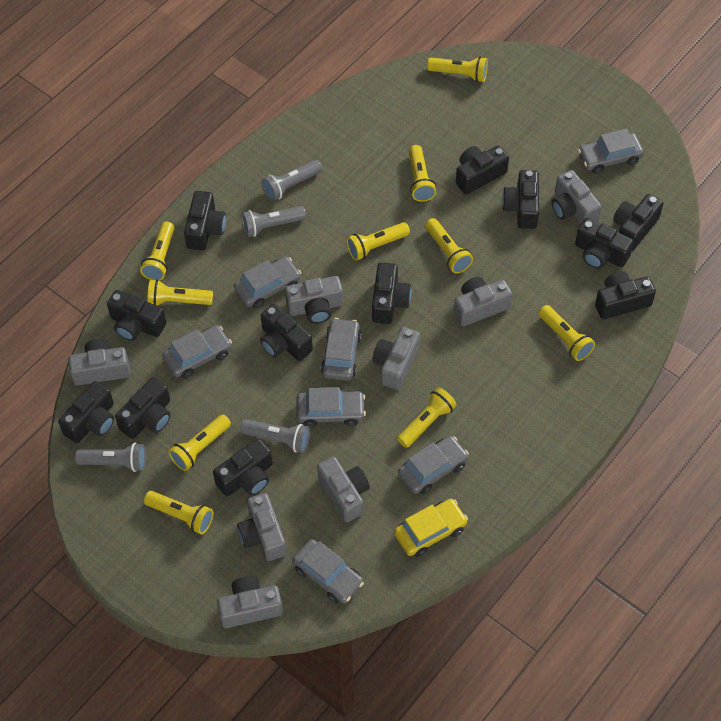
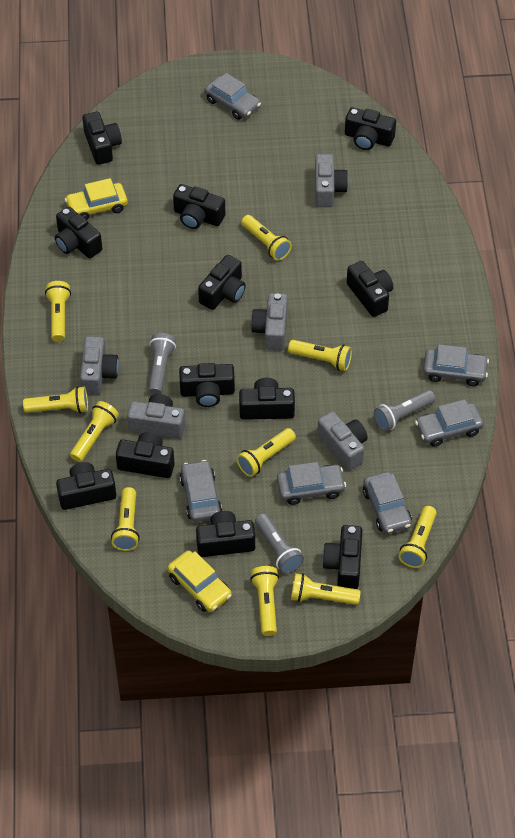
grey camera: 8 -> 5
grey car: 7 -> 6
grey flashlight: 4 -> 3
yellow car: 1 -> 2

